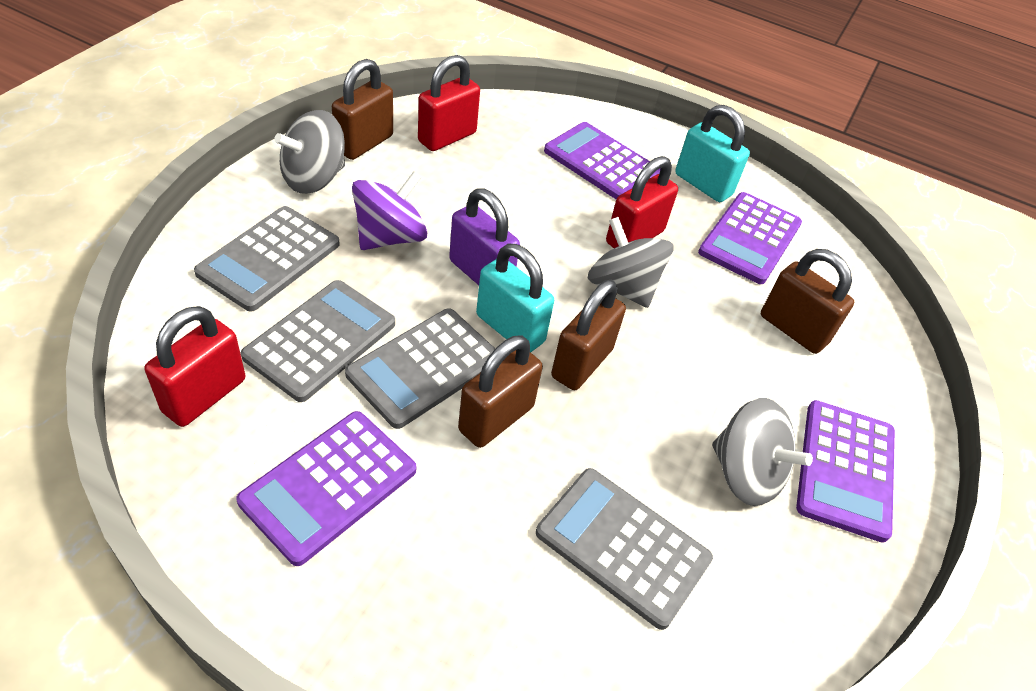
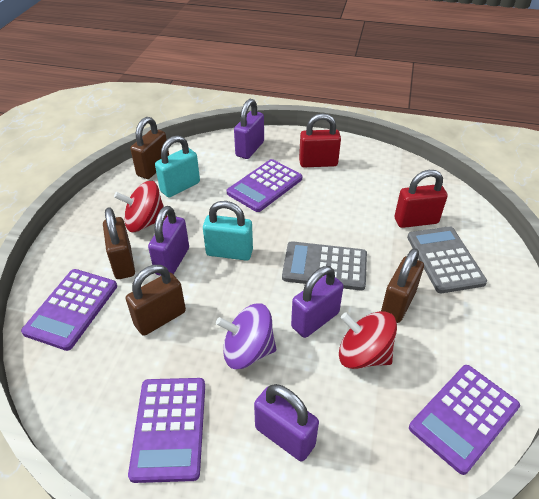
grey calculator: 4 -> 2
grey spinning top: 3 -> 0
purple padlock: 1 -> 4
red padlock: 3 -> 2
red spinning top: 0 -> 2

